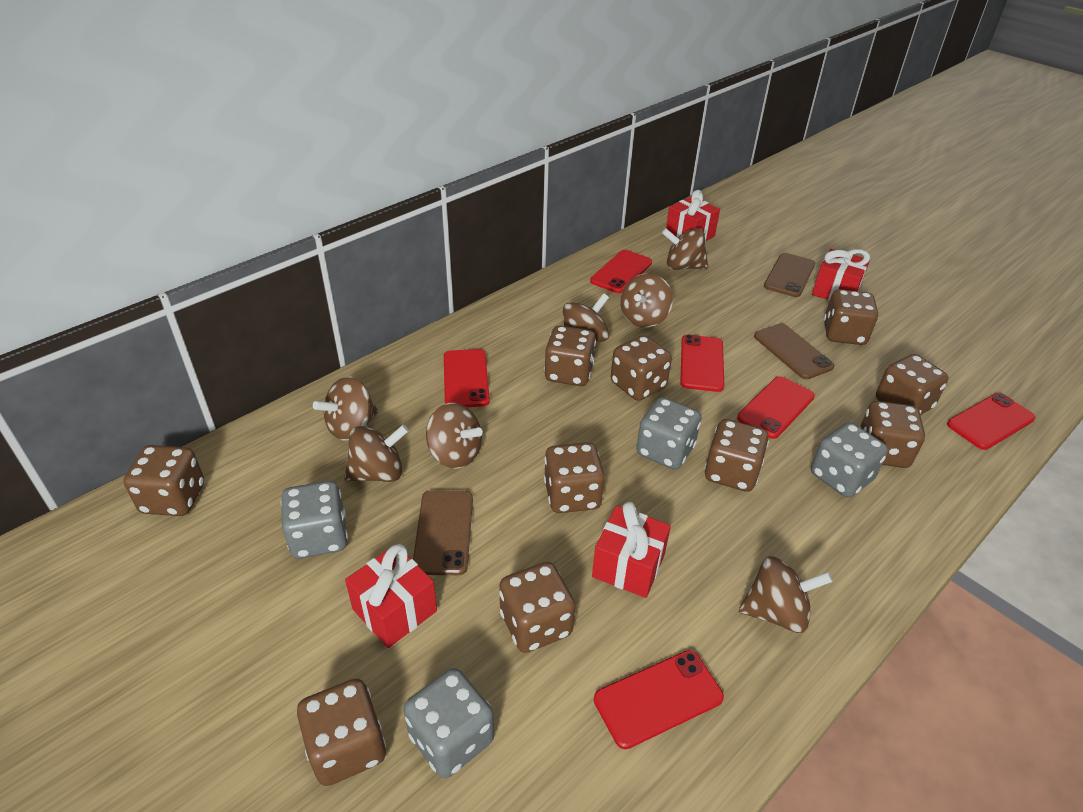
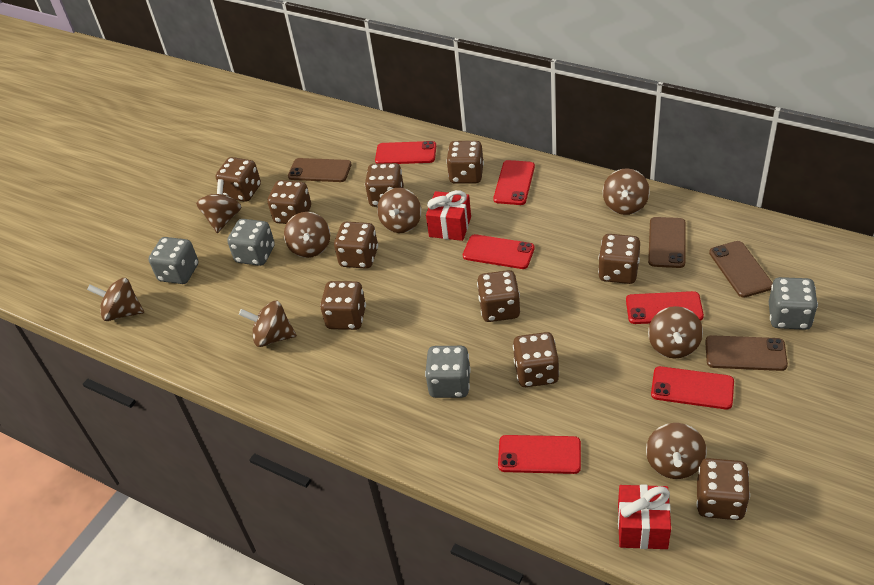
brown phone: 3 -> 4
brown spinning top: 7 -> 8
red gift: 4 -> 2

